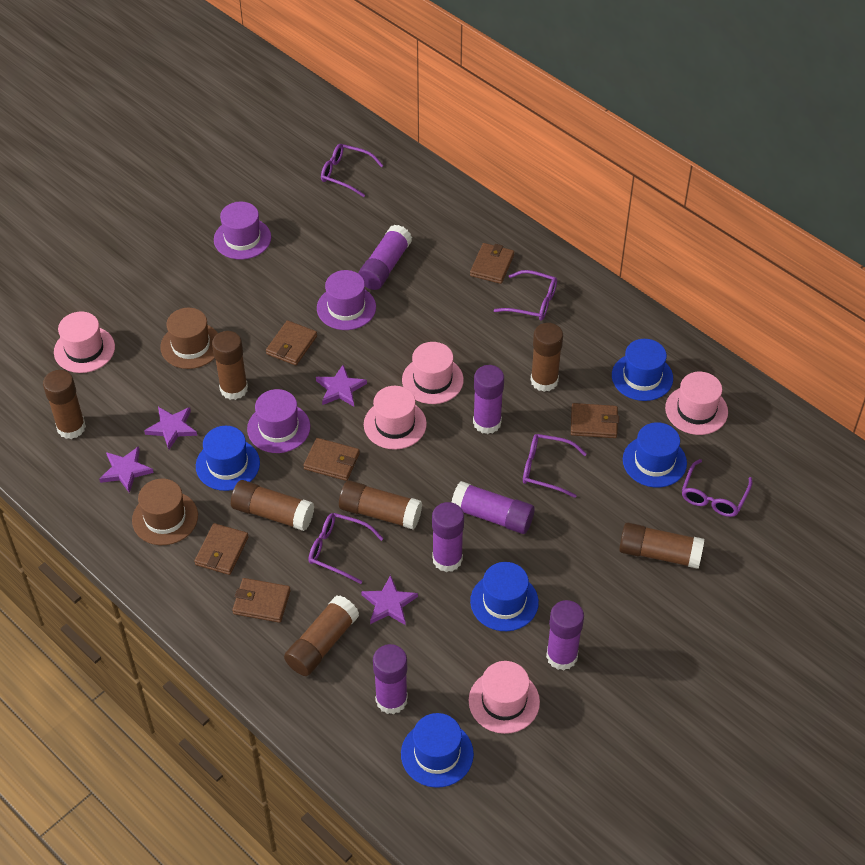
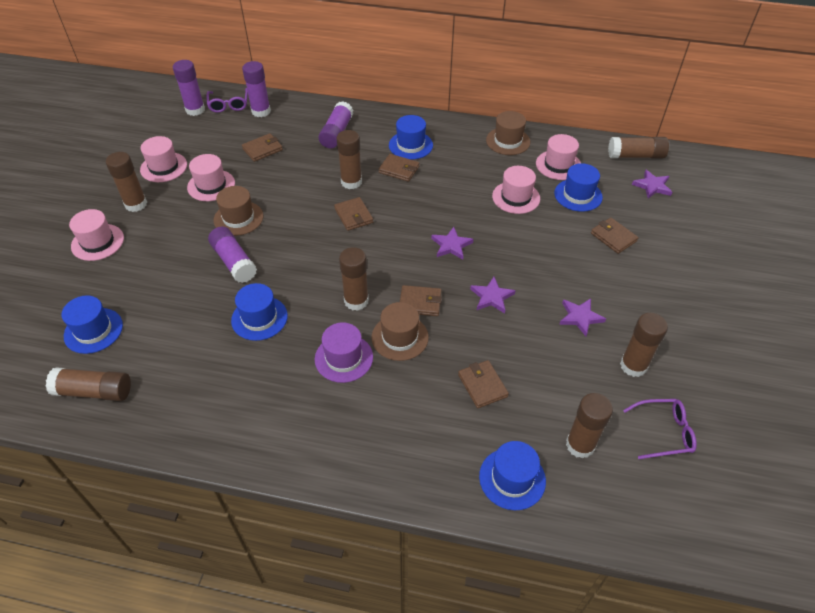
brown hat: 2 -> 3
purple glasses: 5 -> 2
purple glue stick: 6 -> 4
purple hat: 3 -> 1

